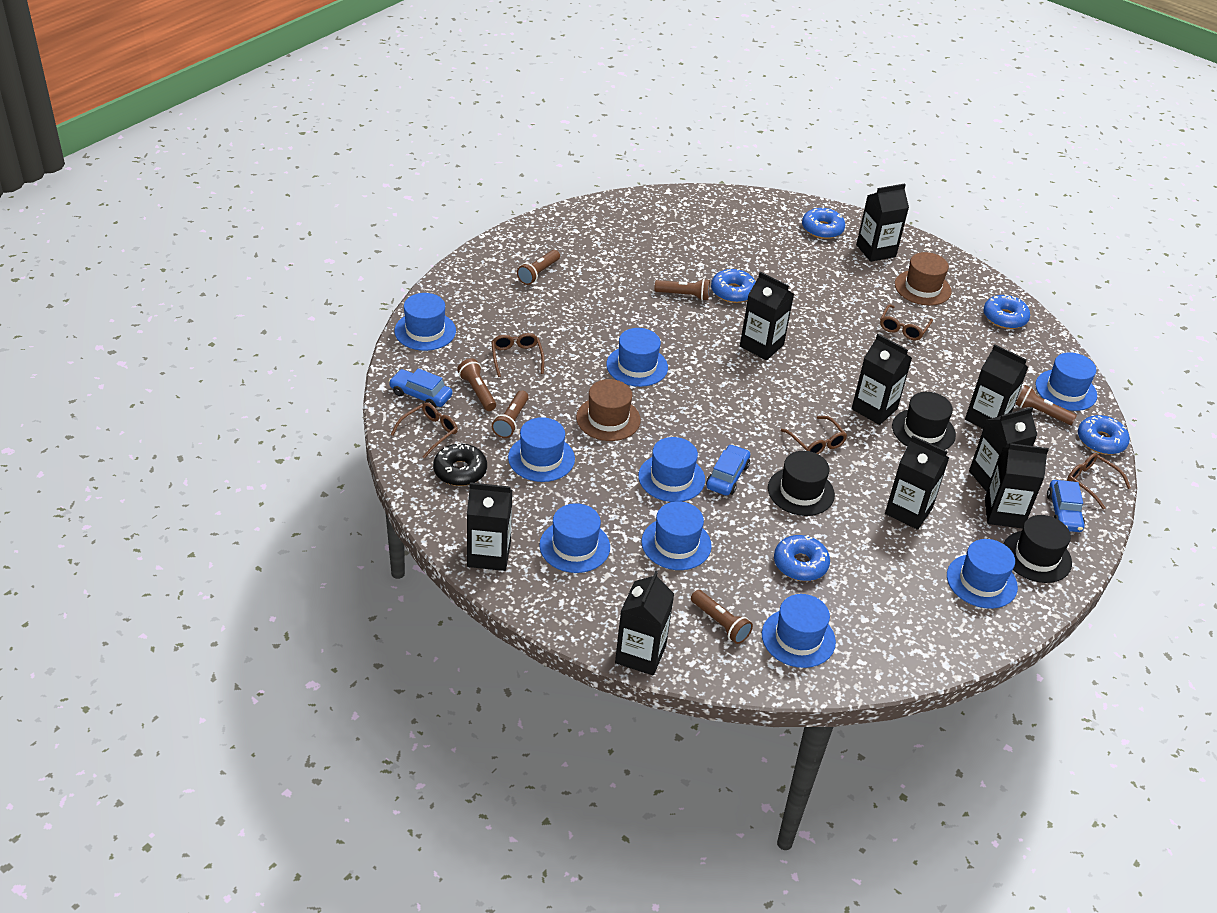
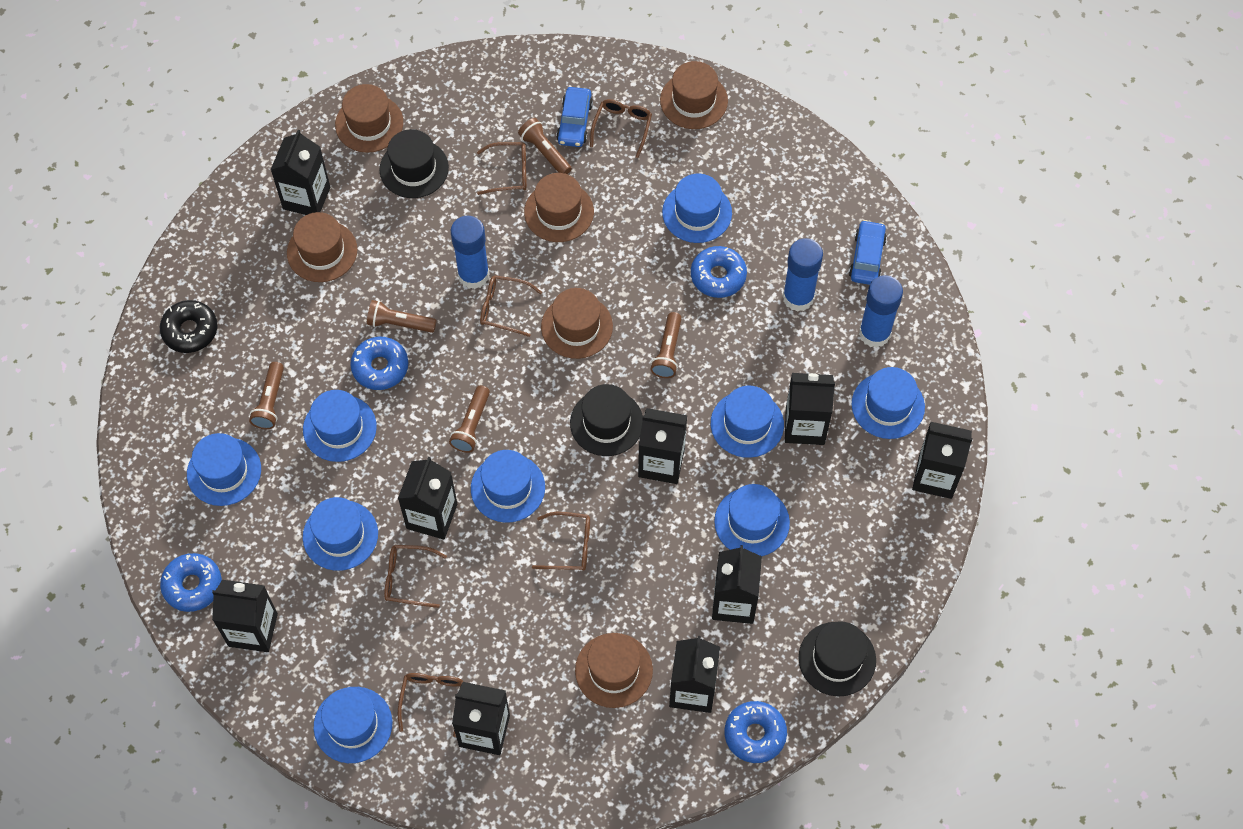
blue car: 3 -> 2
blue donut: 5 -> 4
blue glue stick: 0 -> 3
brown flashlight: 6 -> 5
brown glasses: 5 -> 6
brown hat: 2 -> 6

